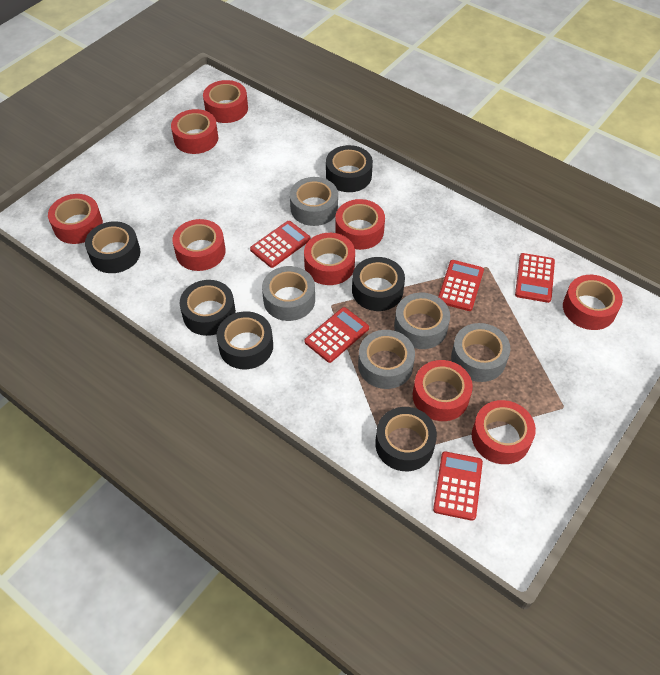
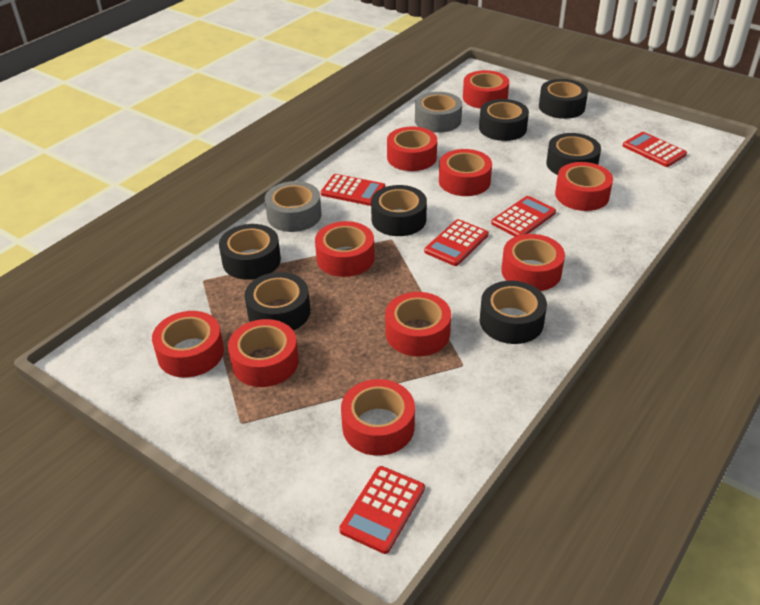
black tape: 6 -> 7
grey tape: 5 -> 2
red tape: 9 -> 10

